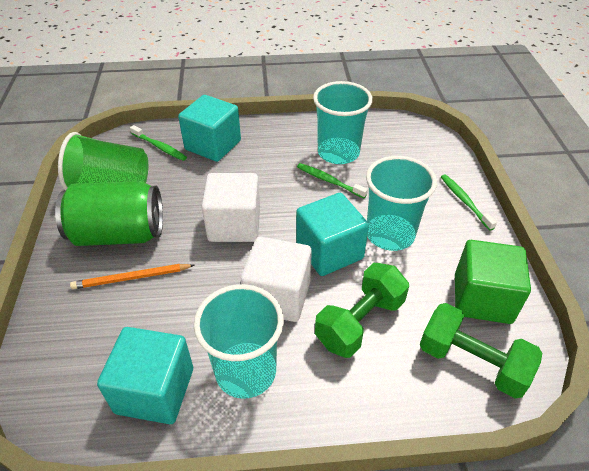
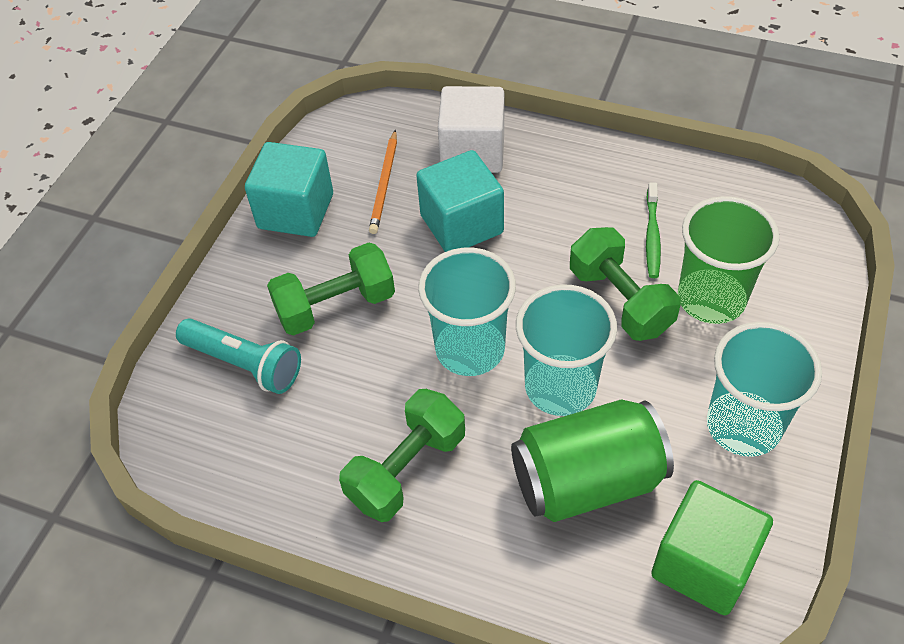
green dumbbell: 2 -> 3
green toothbrush: 3 -> 1
turquoise cube: 3 -> 2
turquoise flashlight: 0 -> 1
white cube: 2 -> 1

